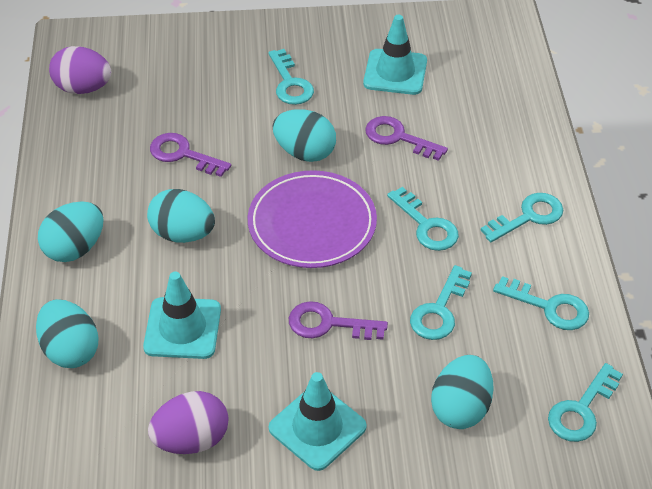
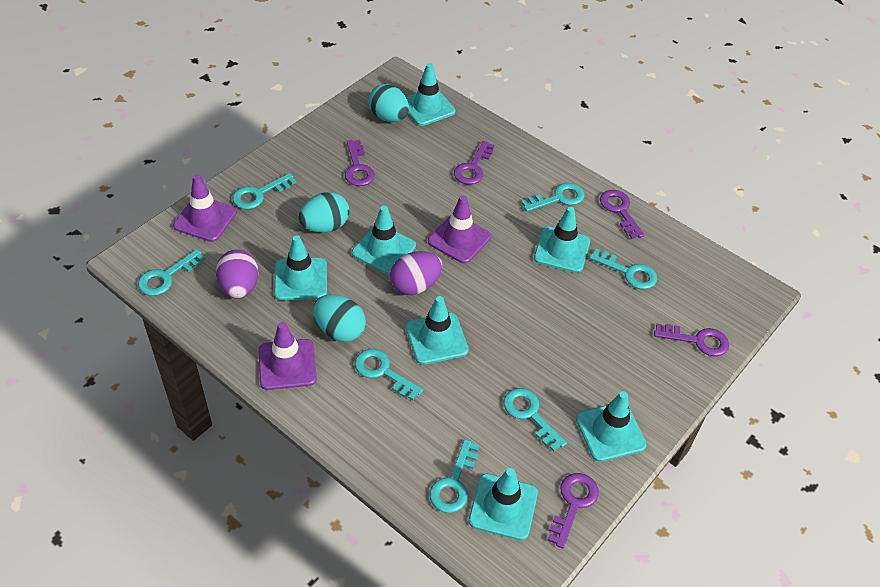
purple key: 3 -> 5
purple plate: 1 -> 0
purple traffic cone: 0 -> 3
turquoise egg: 5 -> 3
turquoise key: 6 -> 7
turquoise traffic cone: 3 -> 7

